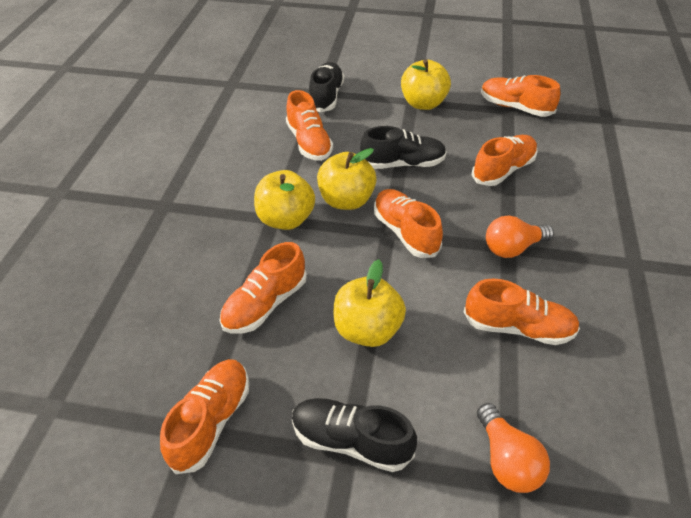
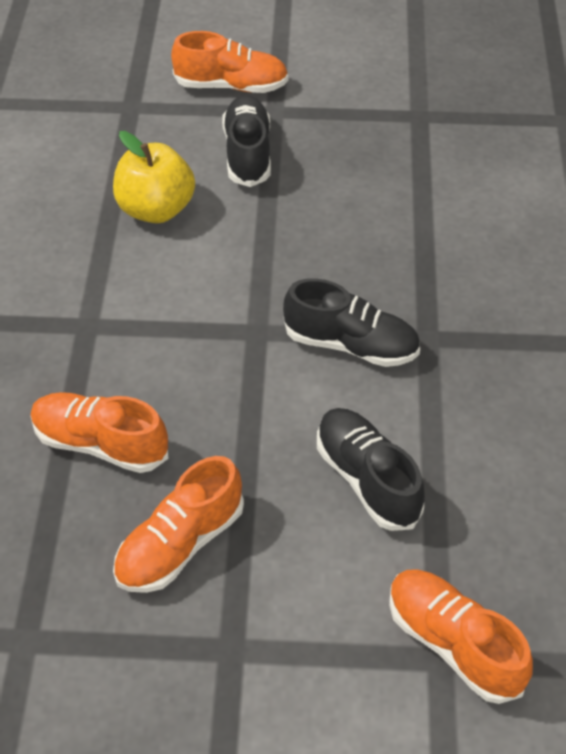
orange light bulb: 2 -> 0
orange shoe: 7 -> 4
yellow apple: 4 -> 1

